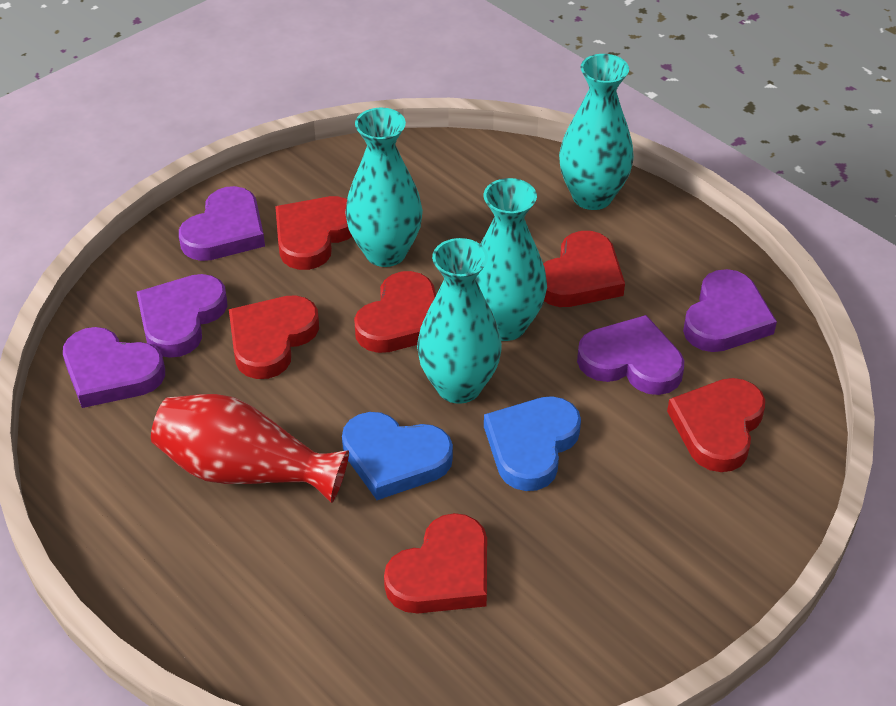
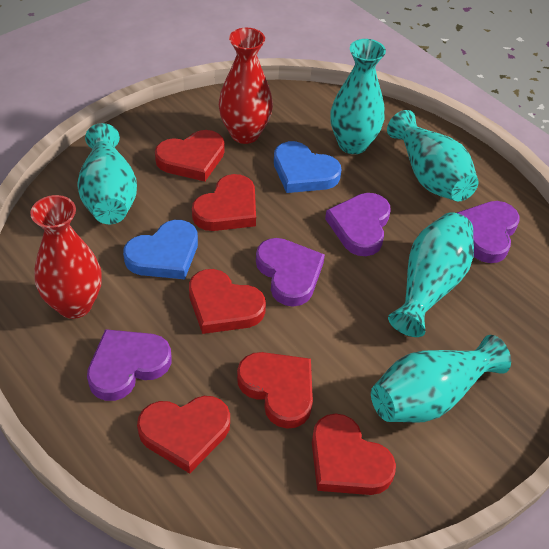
purple heart: 5 -> 4
red vase: 1 -> 2
turquoise vase: 4 -> 5

